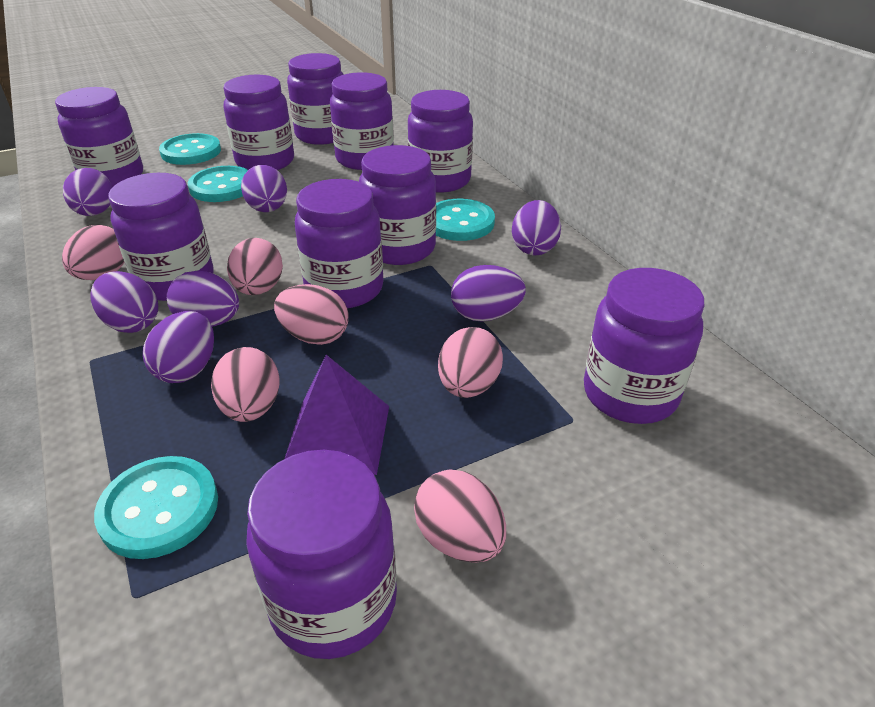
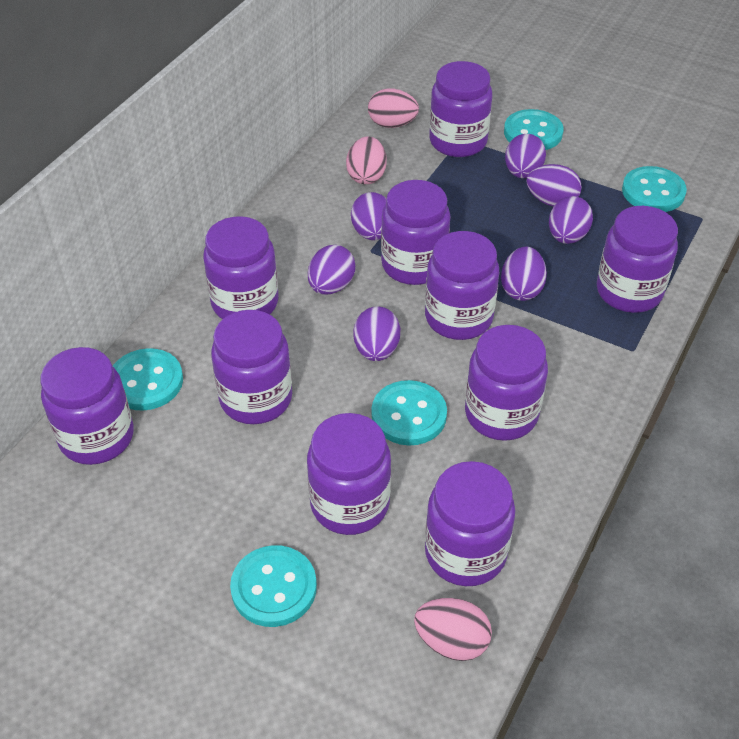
pink egg: 6 -> 3
purple pyramid: 1 -> 0
turquoise button: 4 -> 5

